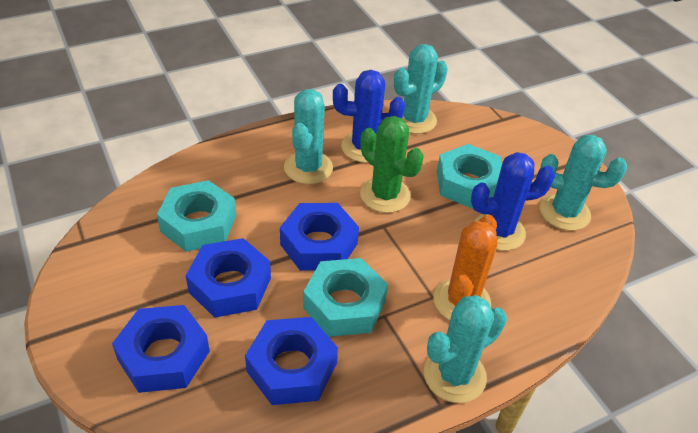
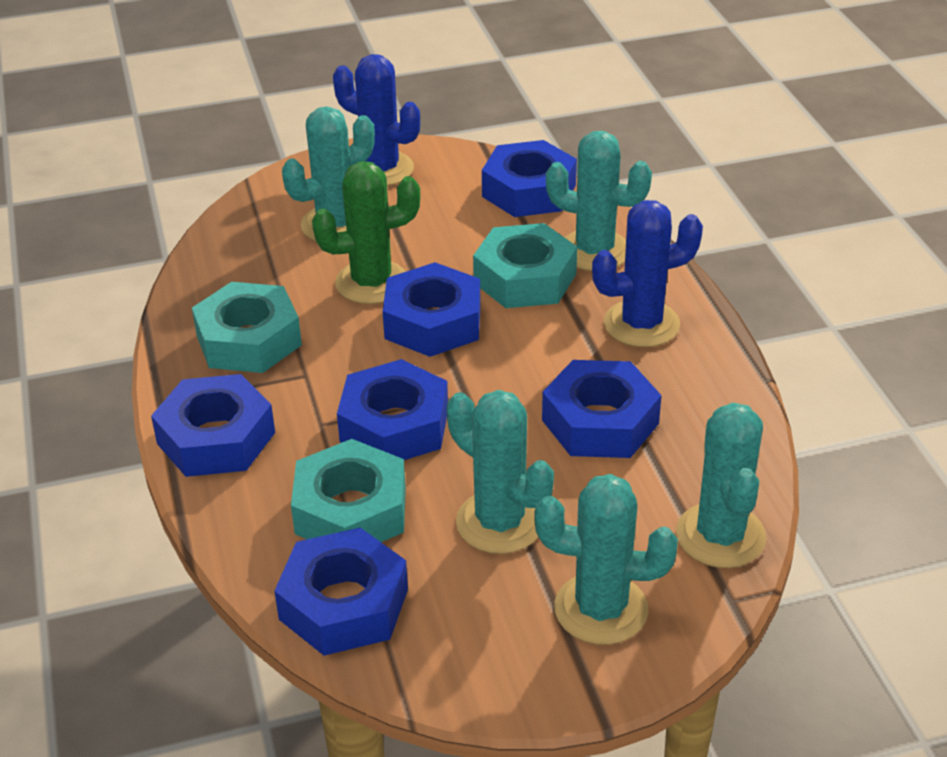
blue nut: 4 -> 6
orange cactus: 1 -> 0
turquoise cactus: 4 -> 5

